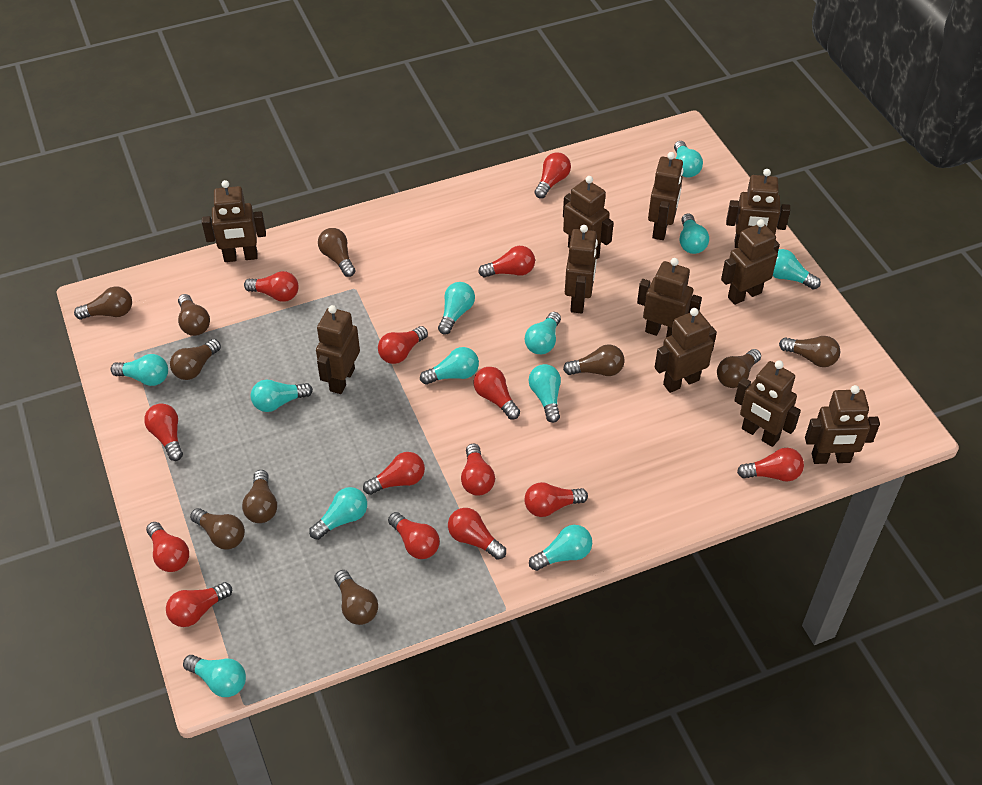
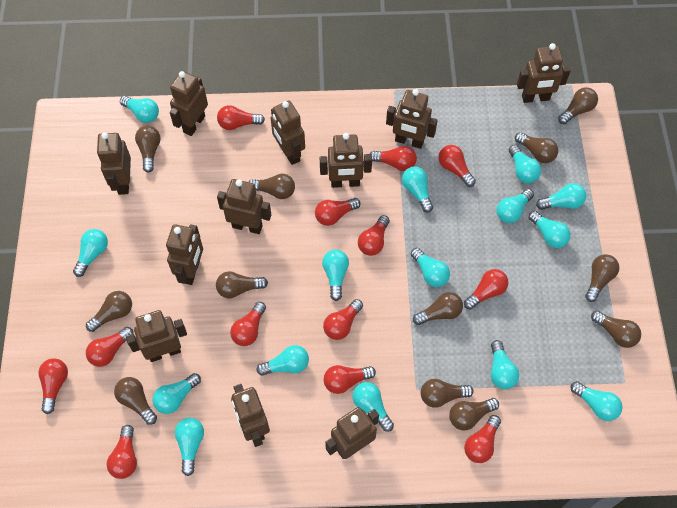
brown light bulb: 10 -> 12
red light bulb: 14 -> 13
turquoise light bulb: 12 -> 15

